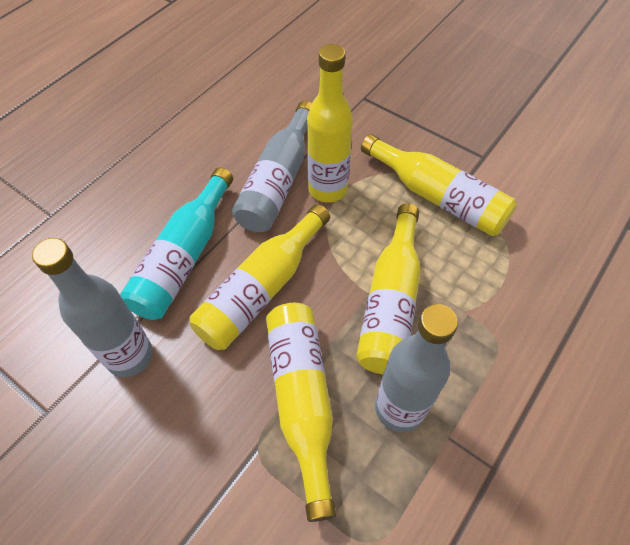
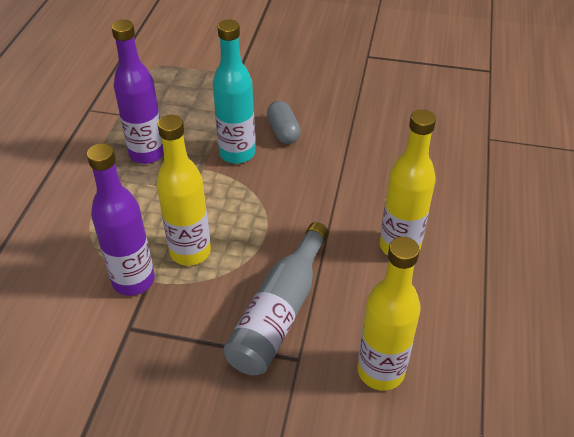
grey bottle: 3 -> 1
grey capsule: 0 -> 1
purple bottle: 0 -> 2
yellow bottle: 5 -> 3

